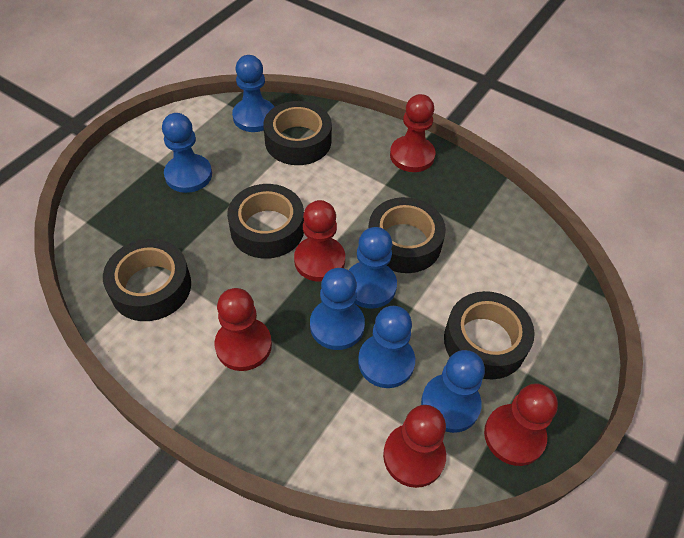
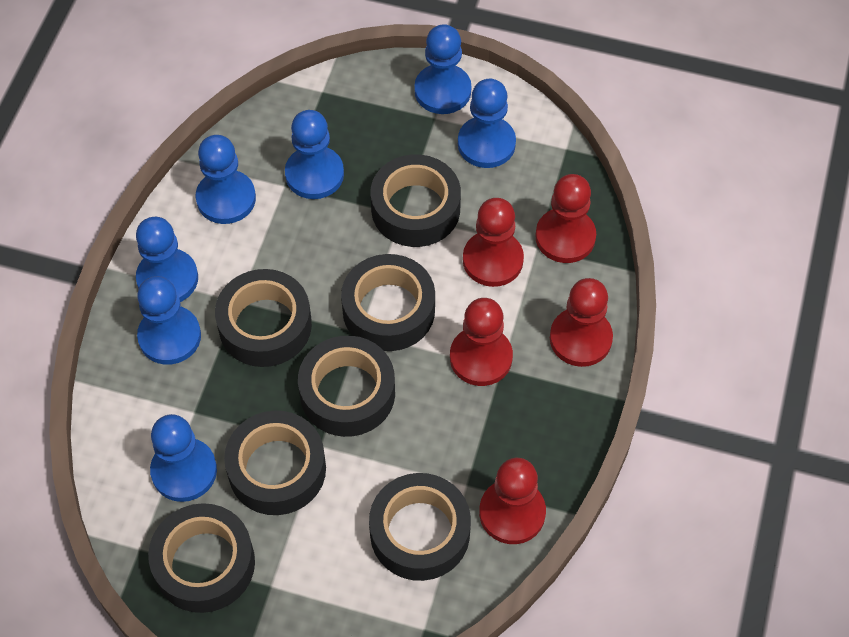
black tape: 5 -> 7
blue pawn: 6 -> 7

